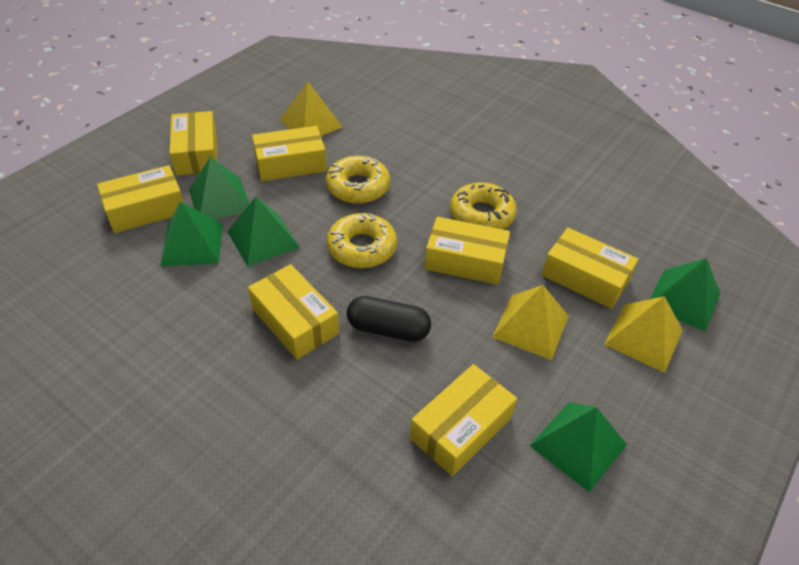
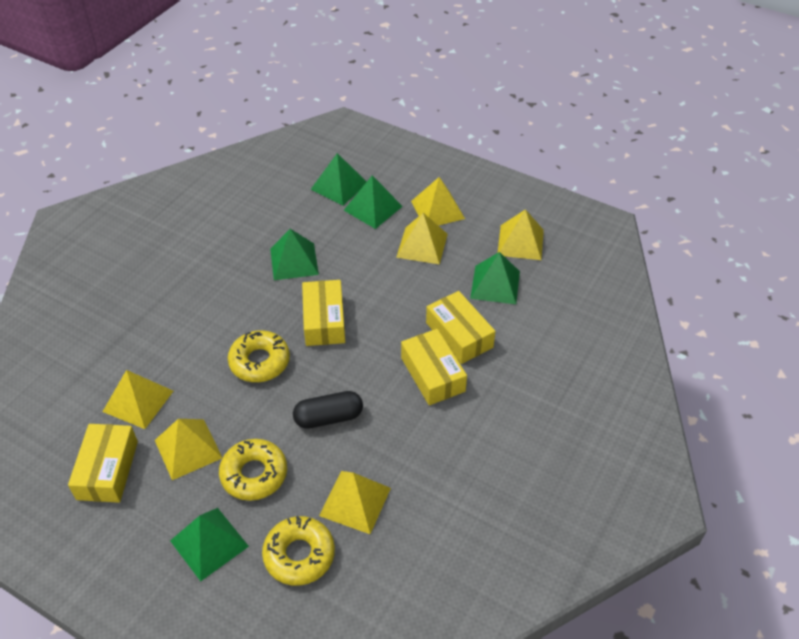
yellow box: 7 -> 4
yellow pyramid: 3 -> 6

